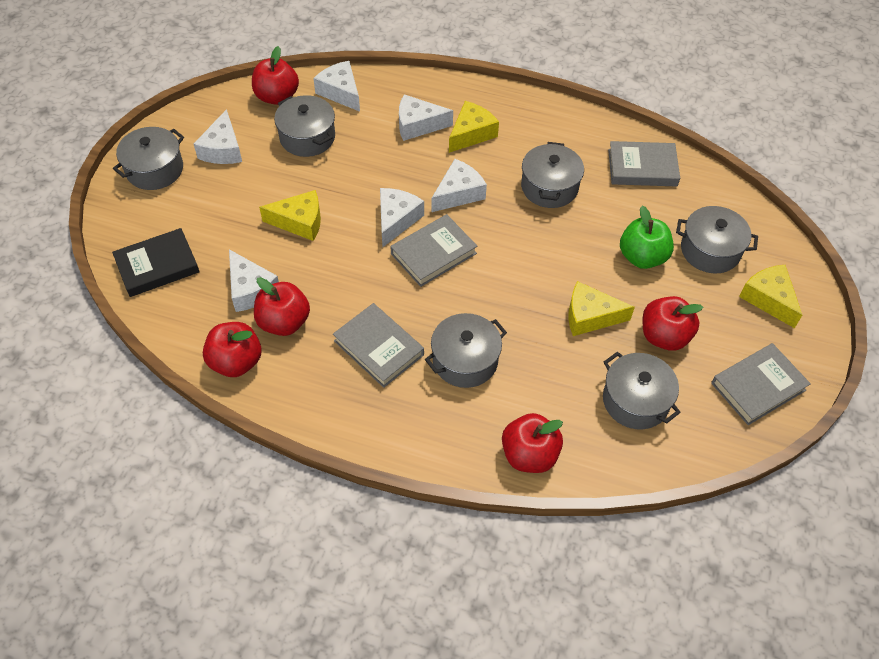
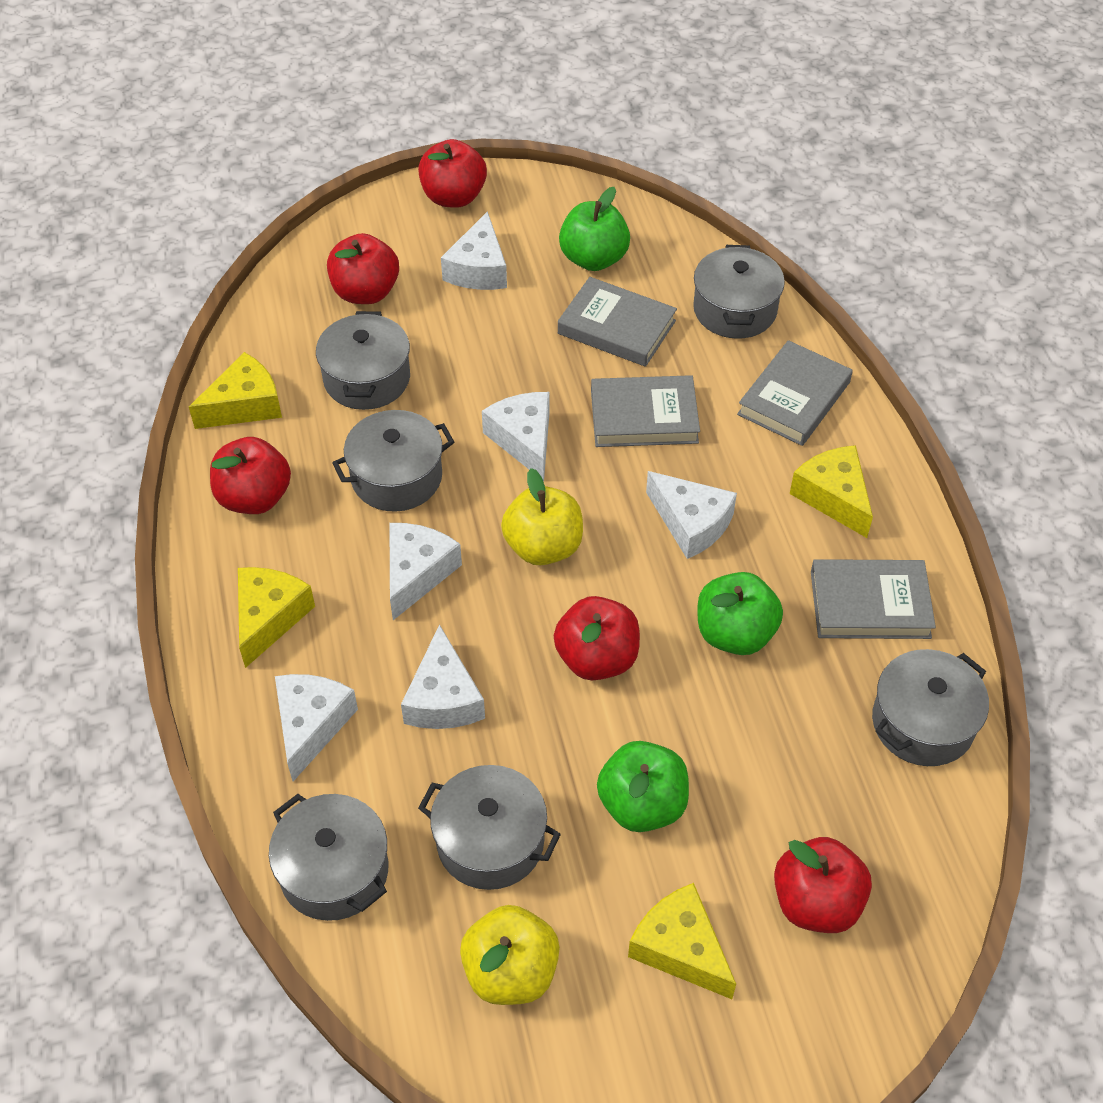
black book: 1 -> 0
green apple: 1 -> 3
yellow apple: 0 -> 2

